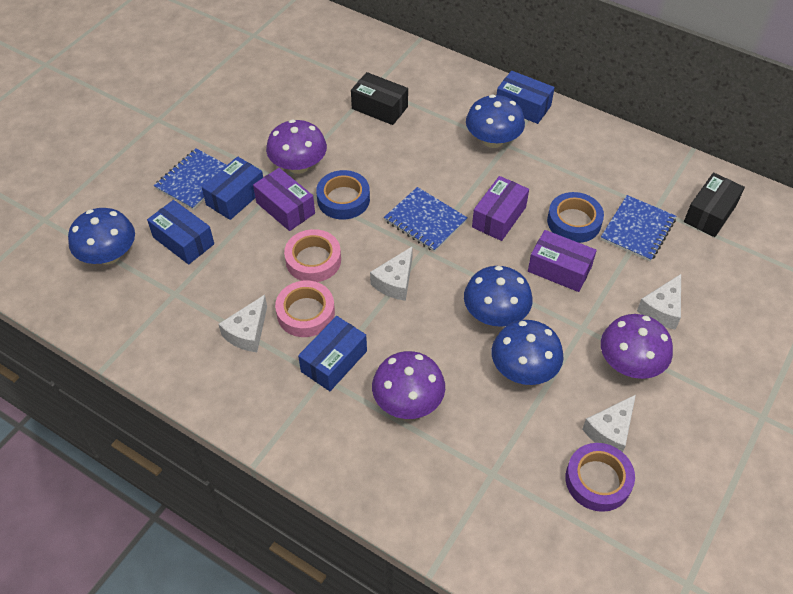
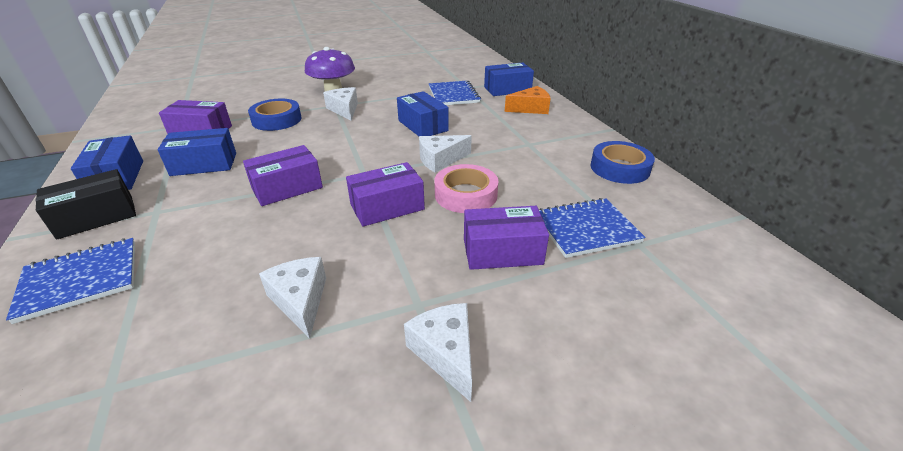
black box: 2 -> 1
blue mushroom: 4 -> 0
orange cheese: 0 -> 1
pink tape: 2 -> 1
purple box: 3 -> 4
purple mushroom: 3 -> 1
purple tape: 1 -> 0

